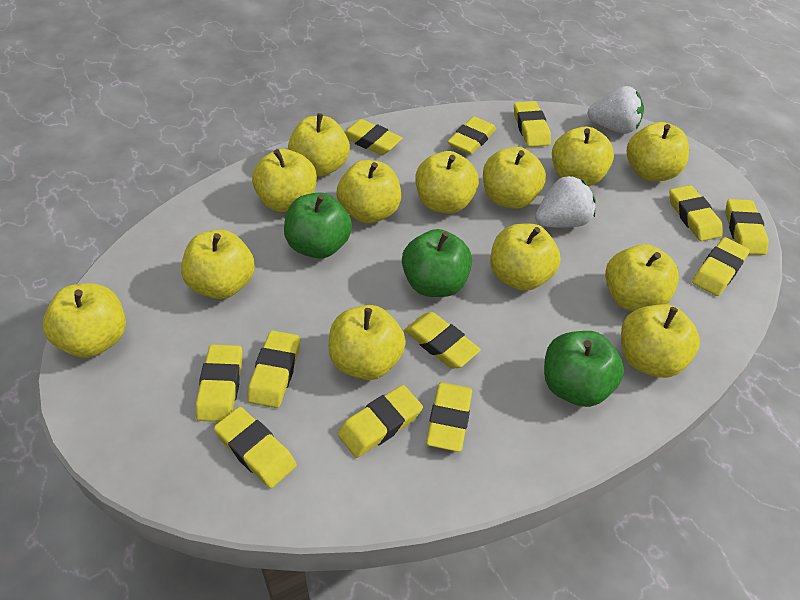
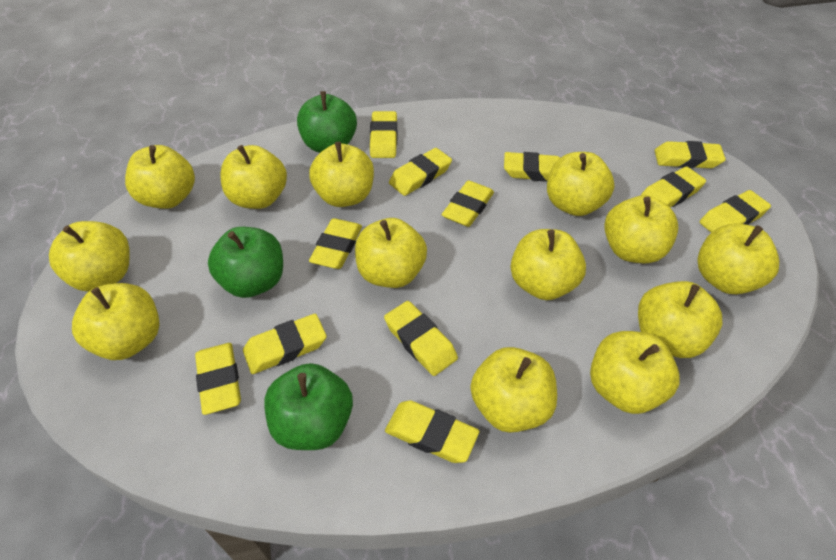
white strawberry: 2 -> 0

